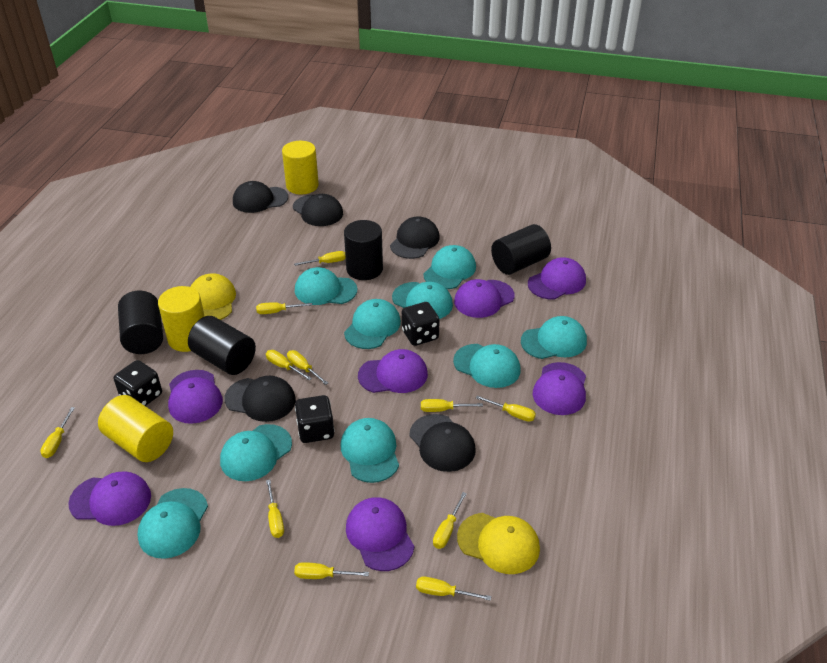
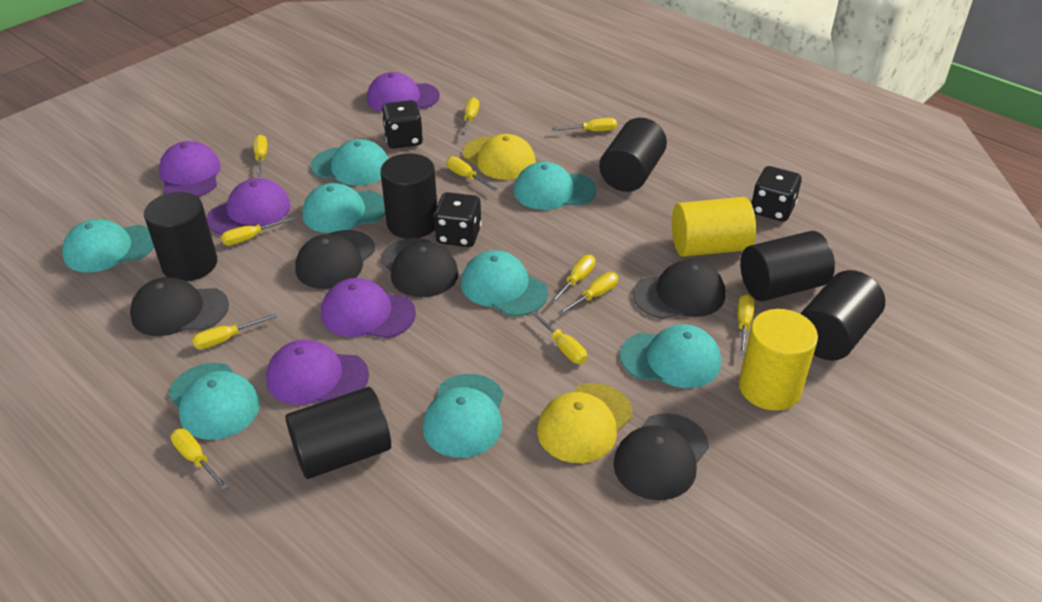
black cylinder: 4 -> 6
purple cap: 7 -> 5
turquoise cap: 9 -> 8
yellow cylinder: 3 -> 2

